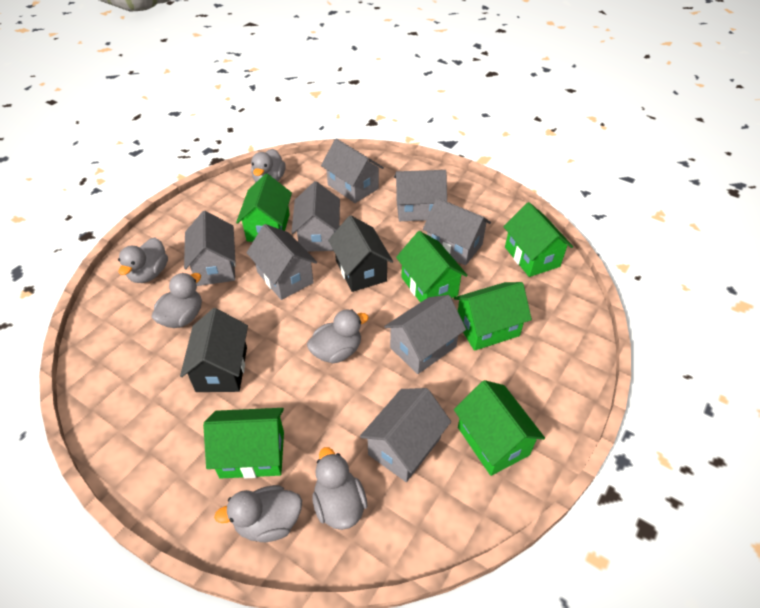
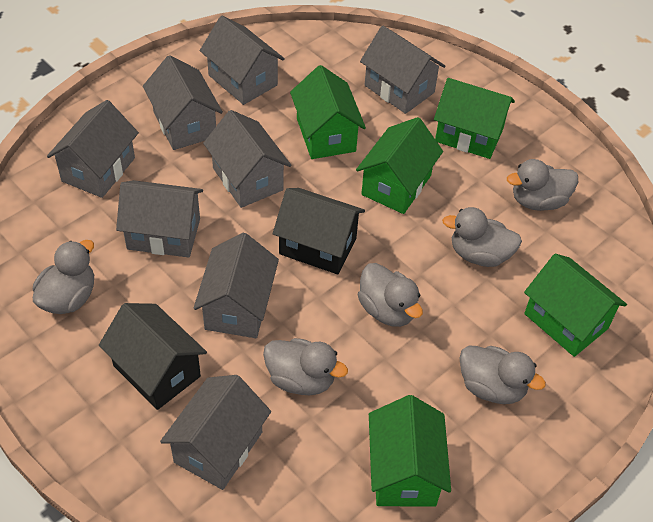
green house: 6 -> 5

